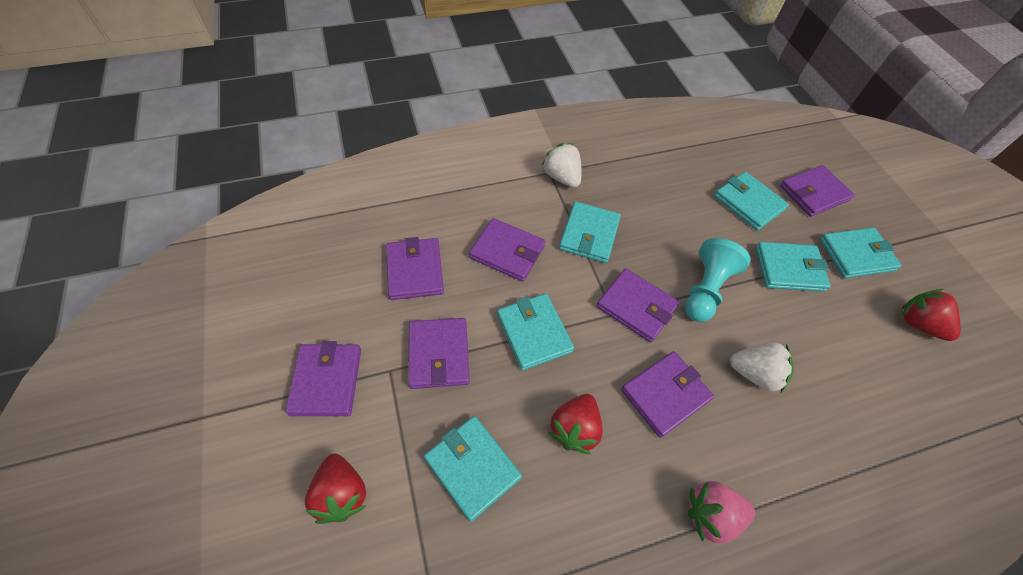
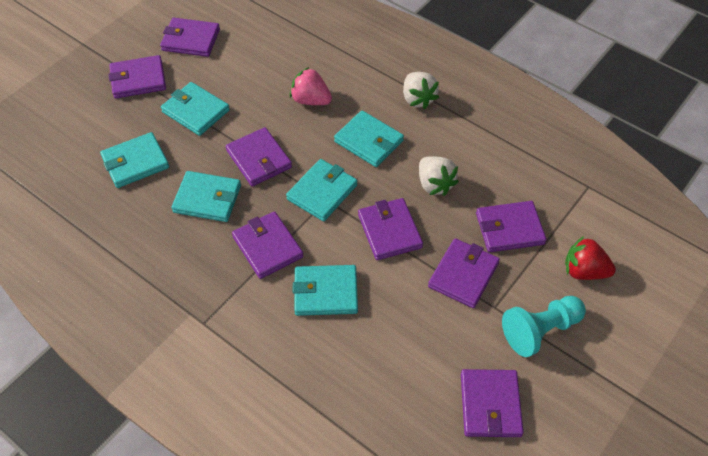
purple wallet: 7 -> 8
red strawberry: 3 -> 1

